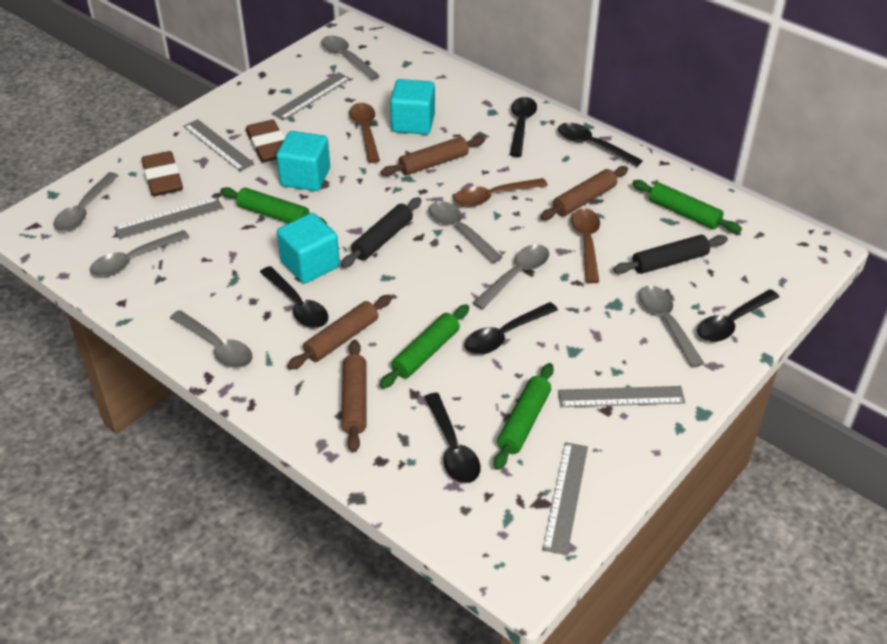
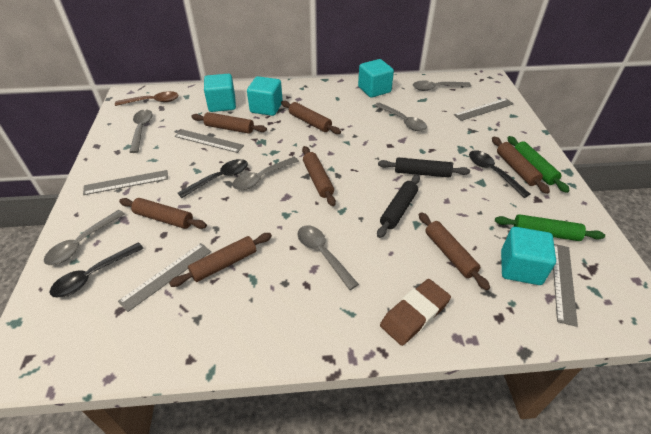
black spoon: 6 -> 3
brown eraser: 2 -> 1
brown rolling pin: 4 -> 7
brown spoon: 3 -> 1
green rolling pin: 4 -> 2
grey spoon: 7 -> 6
turquoise cube: 3 -> 4

